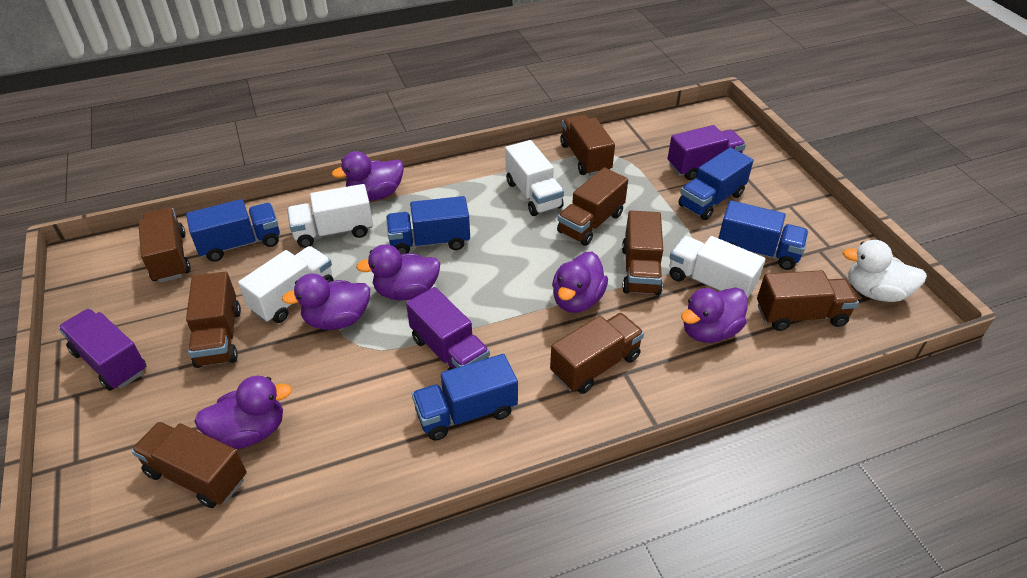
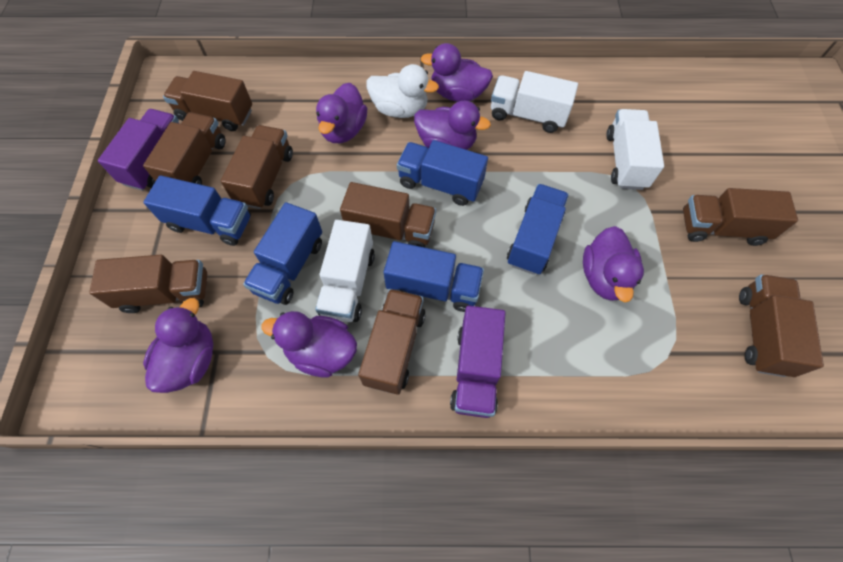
purple truck: 3 -> 2
white truck: 4 -> 3

